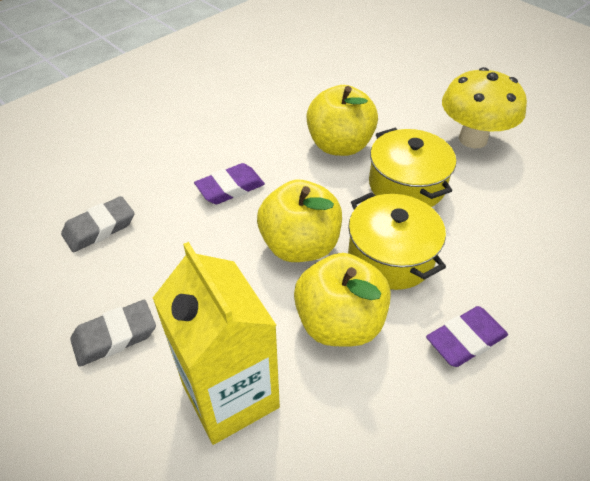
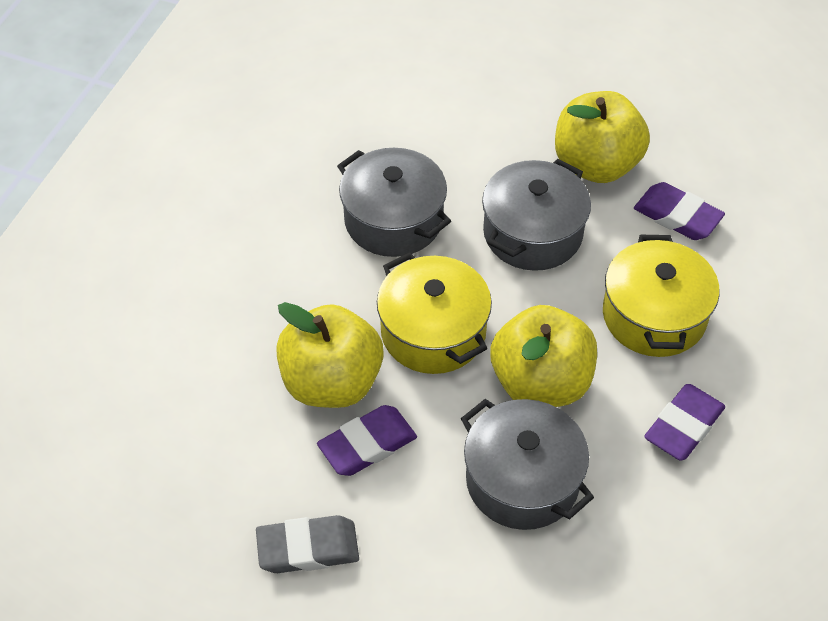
grey eraser: 2 -> 1
grey pot: 0 -> 3
purple eraser: 2 -> 3
yellow carton: 1 -> 0
yellow mushroom: 1 -> 0

